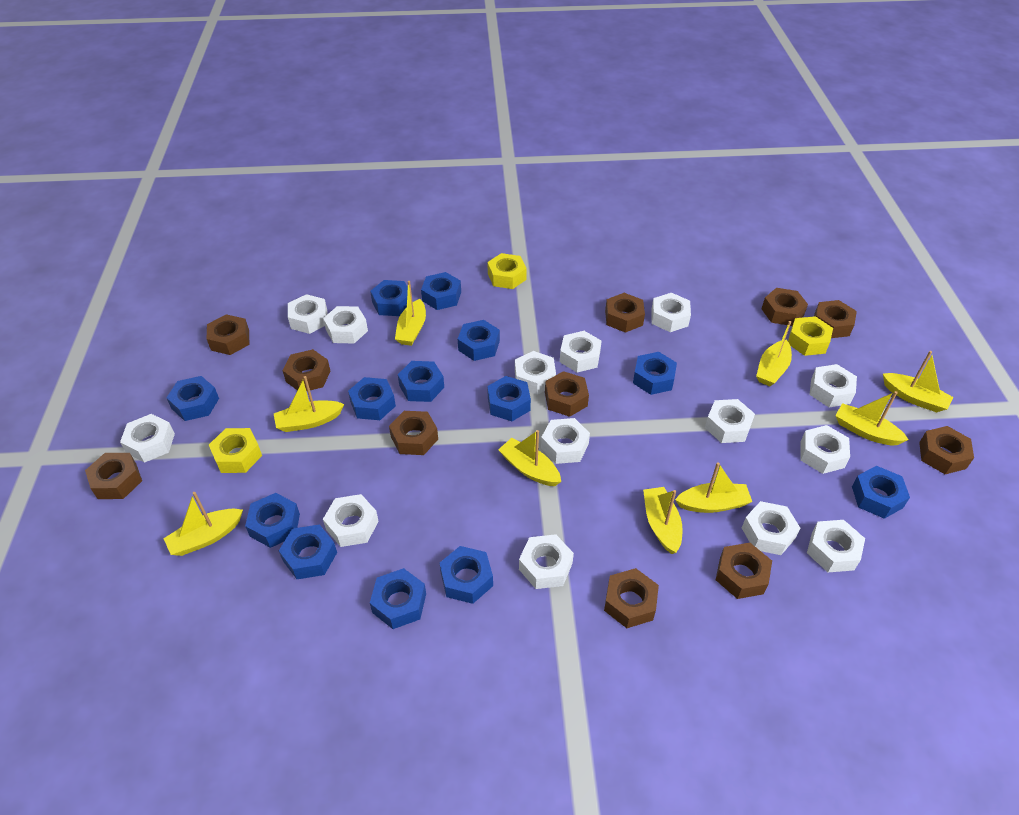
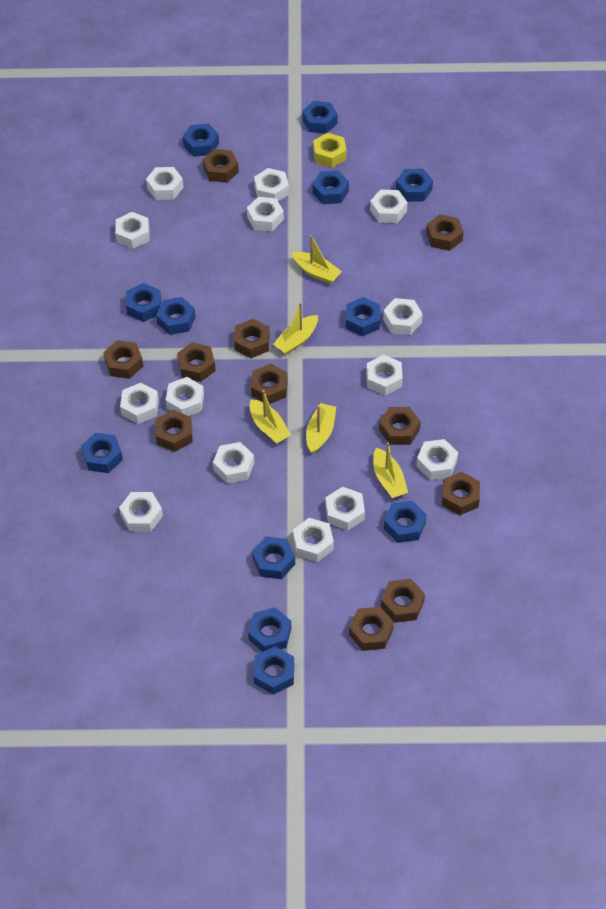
blue nut: 13 -> 12
yellow boat: 9 -> 5
yellow nut: 3 -> 1

